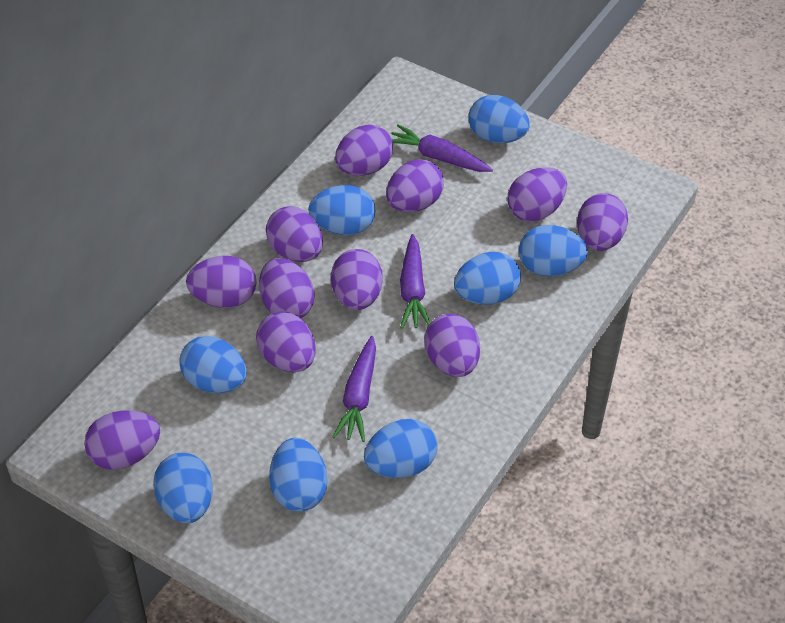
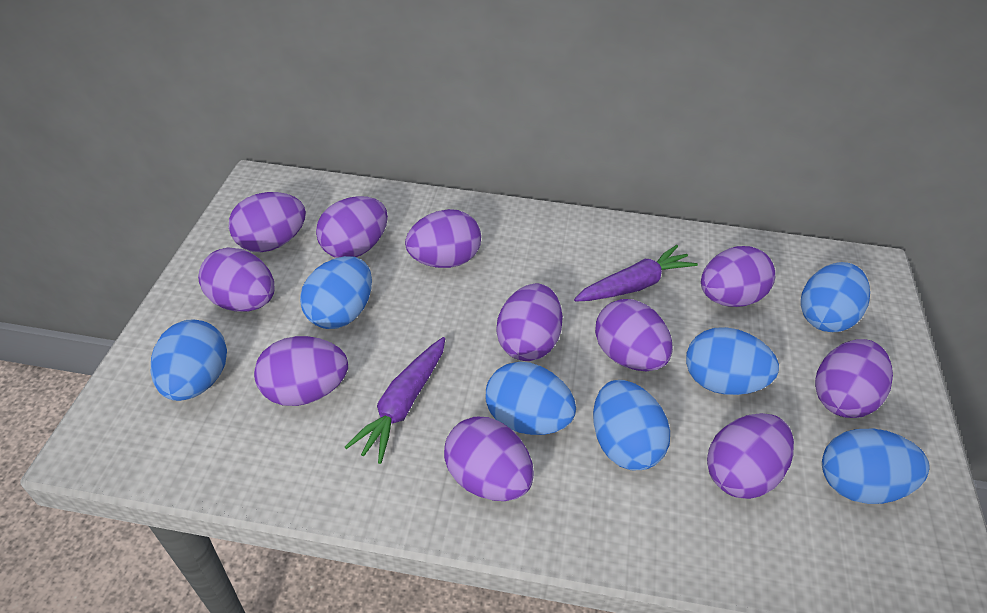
blue egg: 8 -> 7
purple carrot: 3 -> 2

